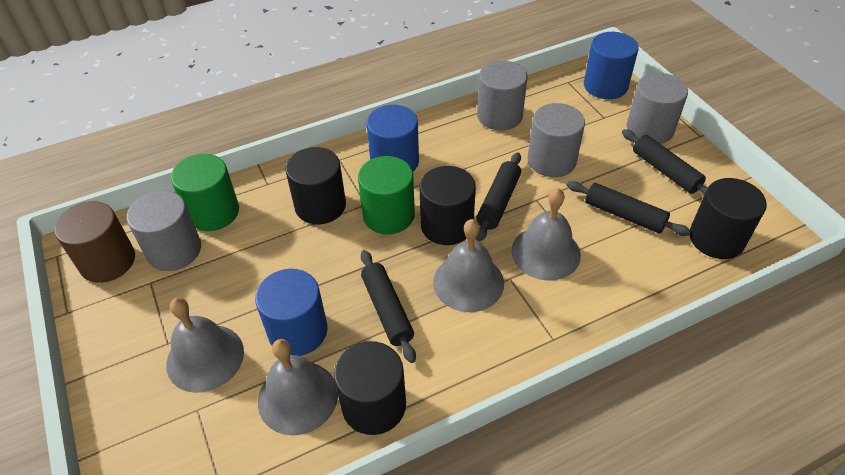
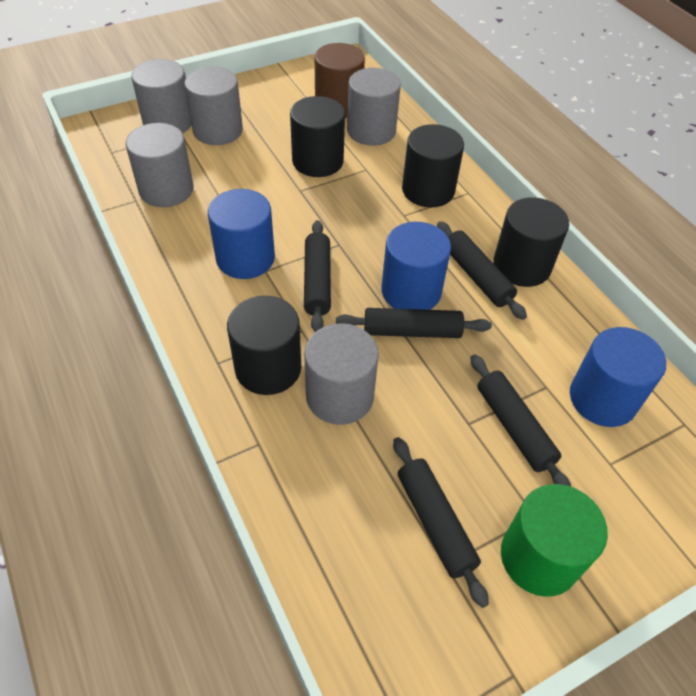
black rolling pin: 4 -> 5
green cylinder: 2 -> 1
grey bell: 4 -> 0
grey cylinder: 4 -> 5

